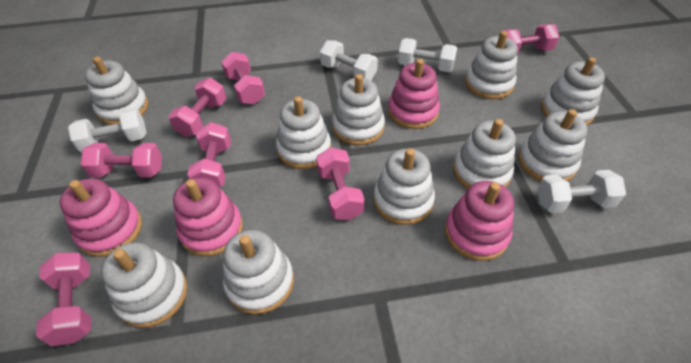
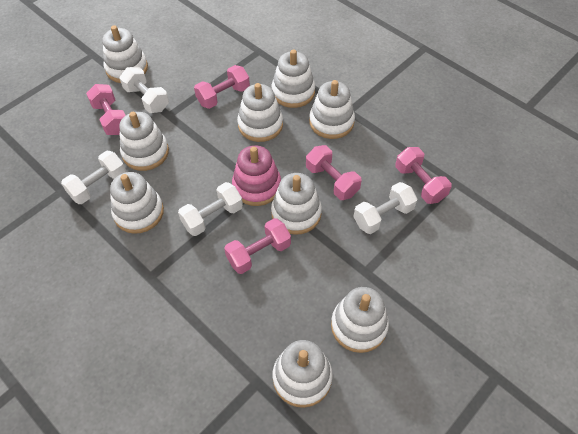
pink dumbbell: 7 -> 5
pink stacking toy: 4 -> 1
white stacking toy: 10 -> 9

